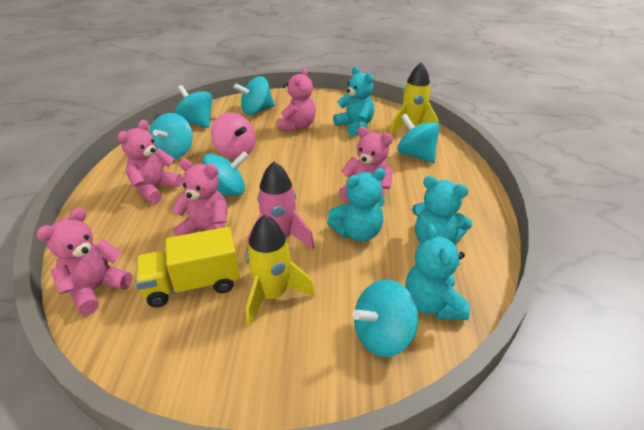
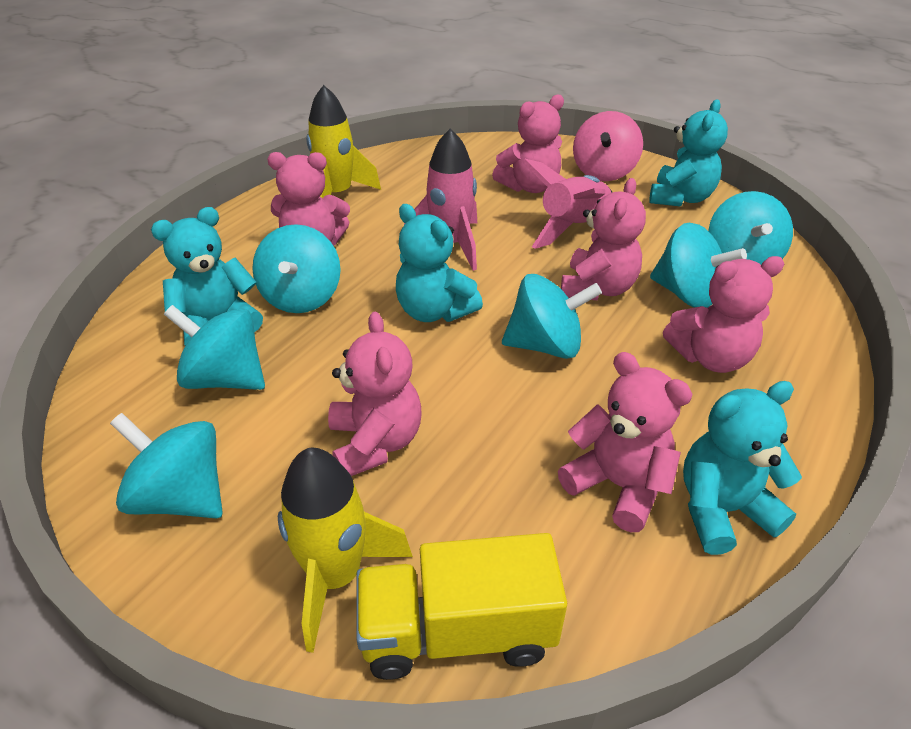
pink rocket: 1 -> 2
pink teddy bear: 5 -> 6

